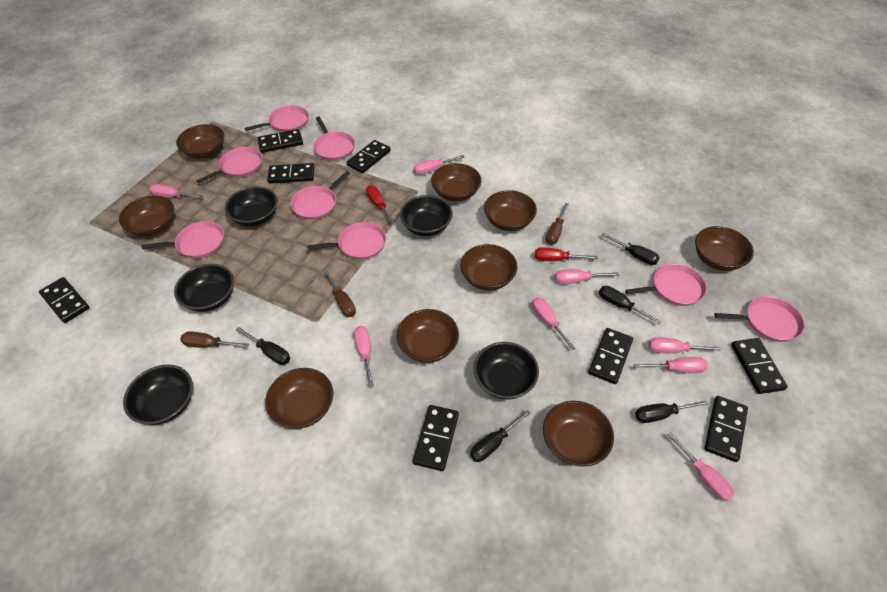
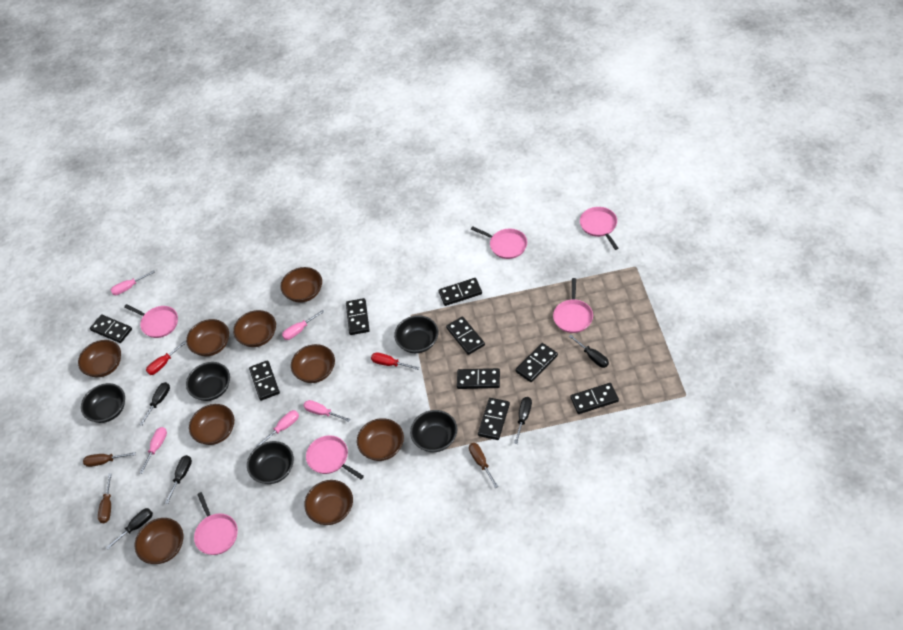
black domino: 8 -> 9
pink pan: 8 -> 6
pink screwdriver: 8 -> 5

